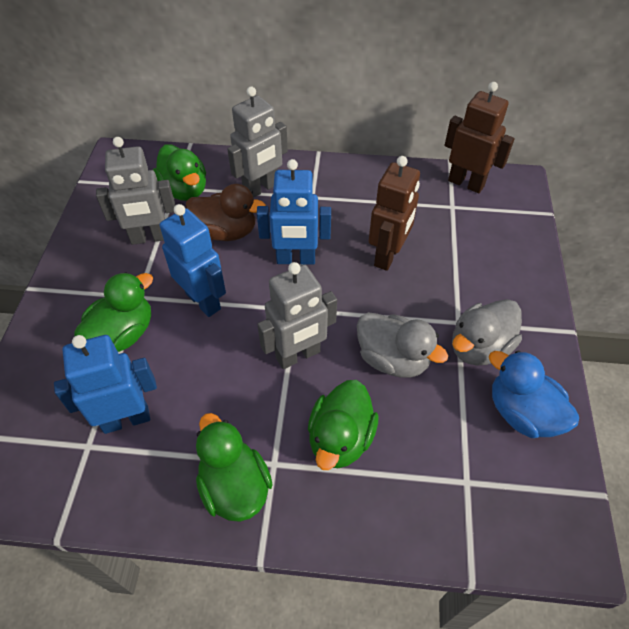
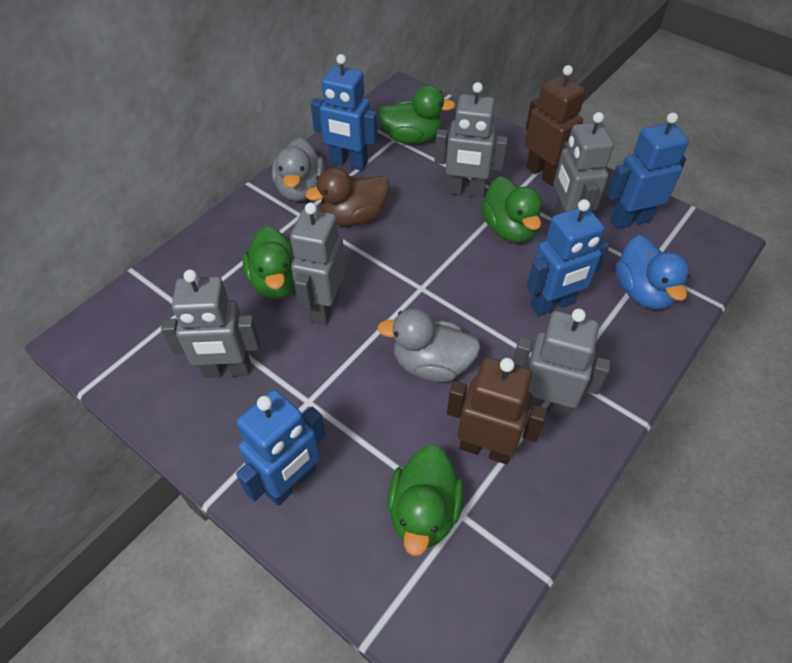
blue robot: 3 -> 4
grey robot: 3 -> 5

